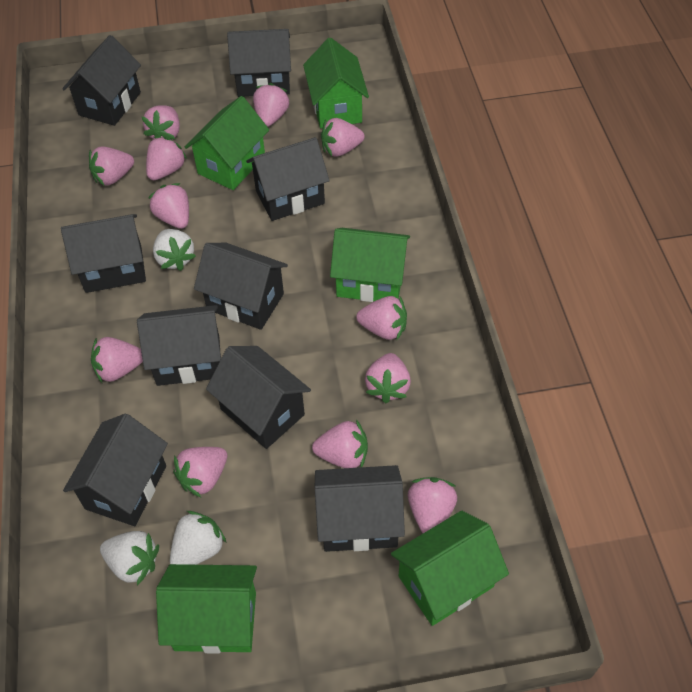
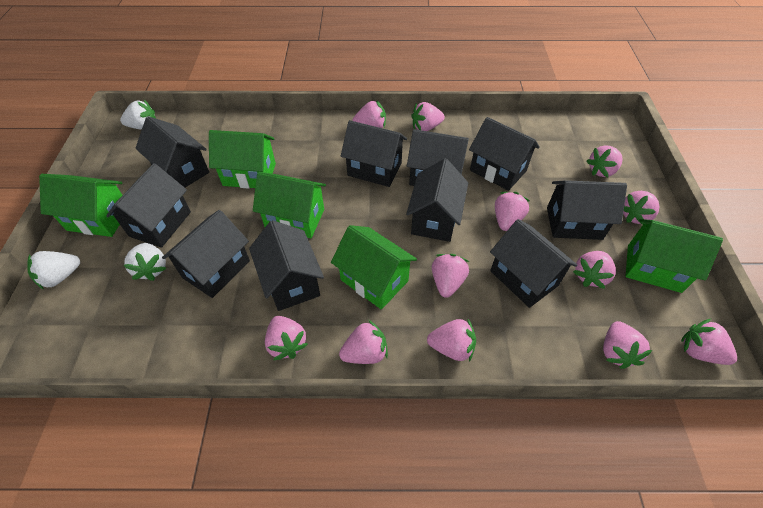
black house: 9 -> 10

